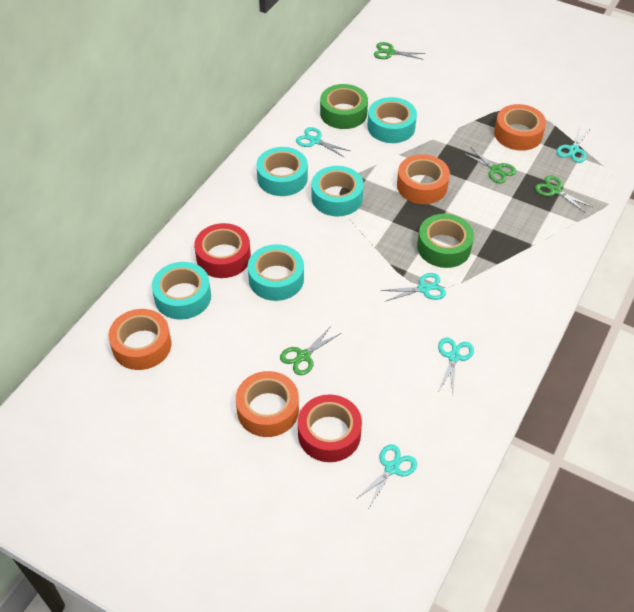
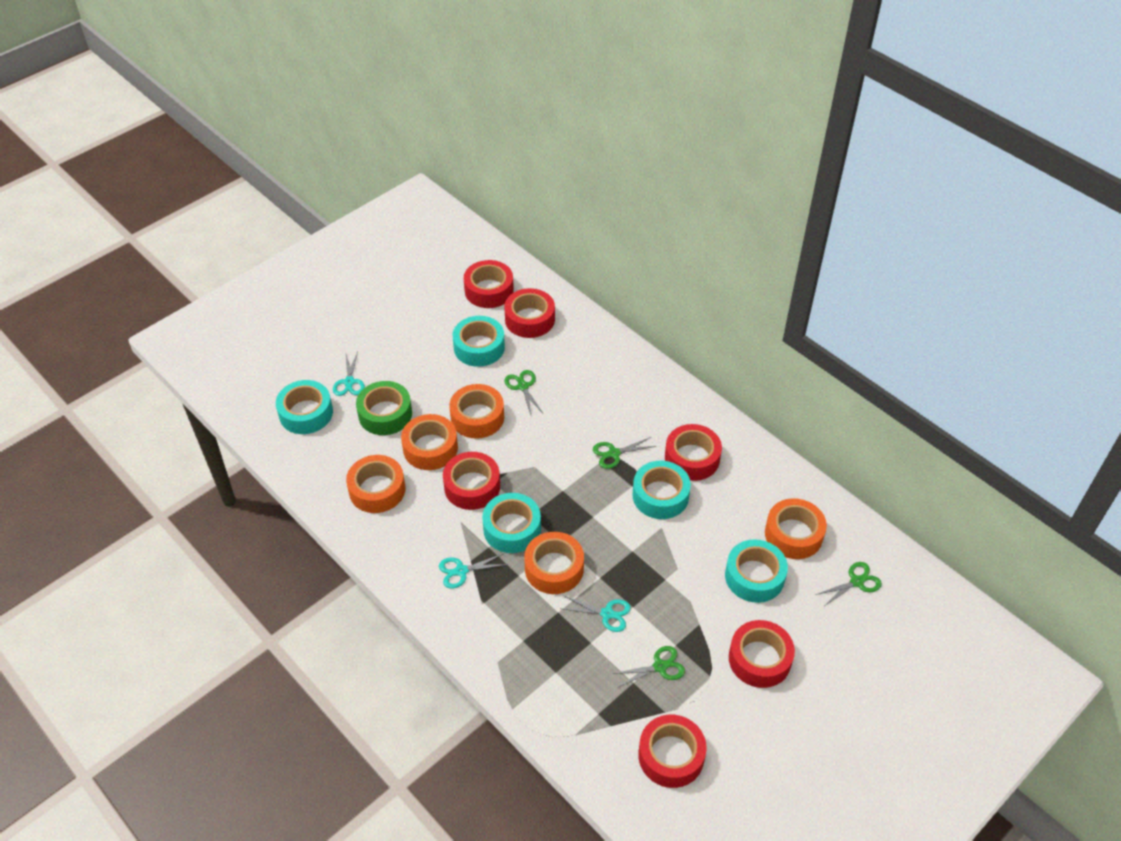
green tape: 2 -> 1
orange tape: 4 -> 5
red tape: 2 -> 6
turquoise scissors: 5 -> 3

